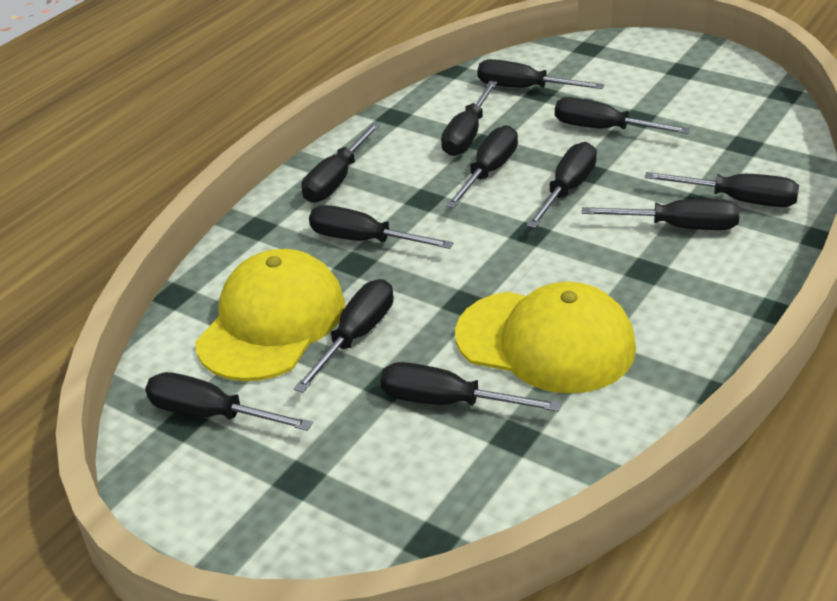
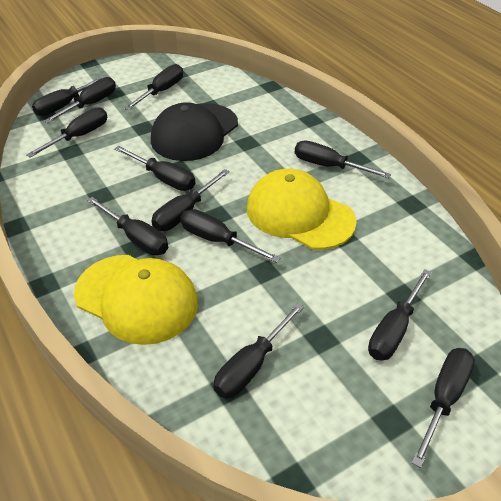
black cap: 0 -> 1

